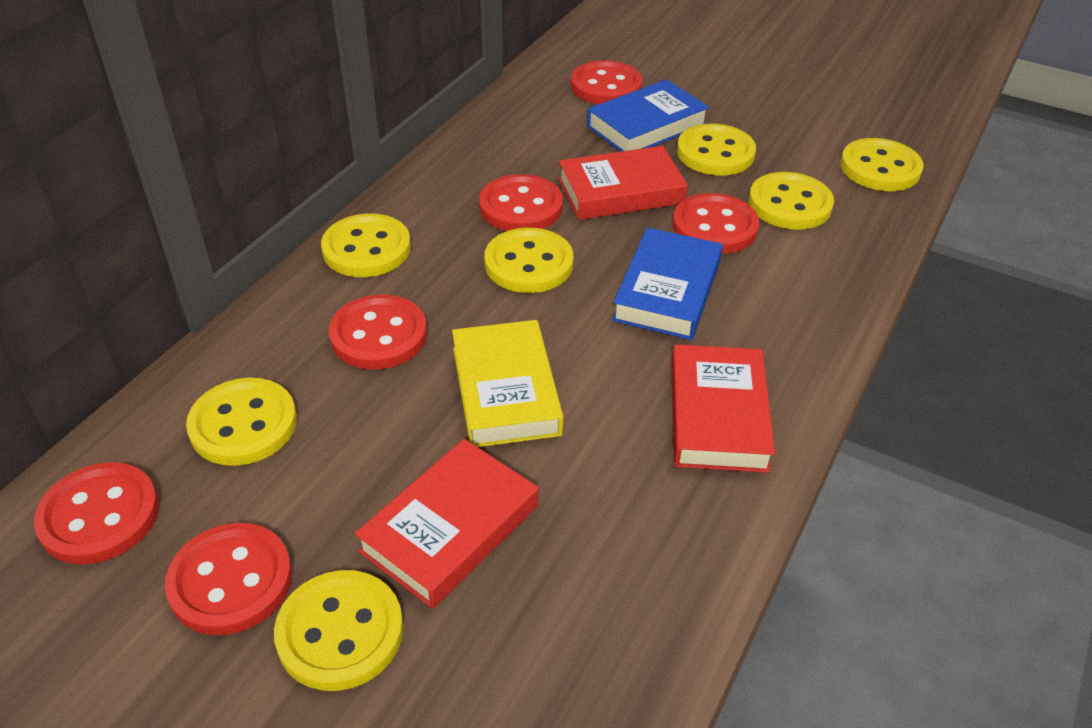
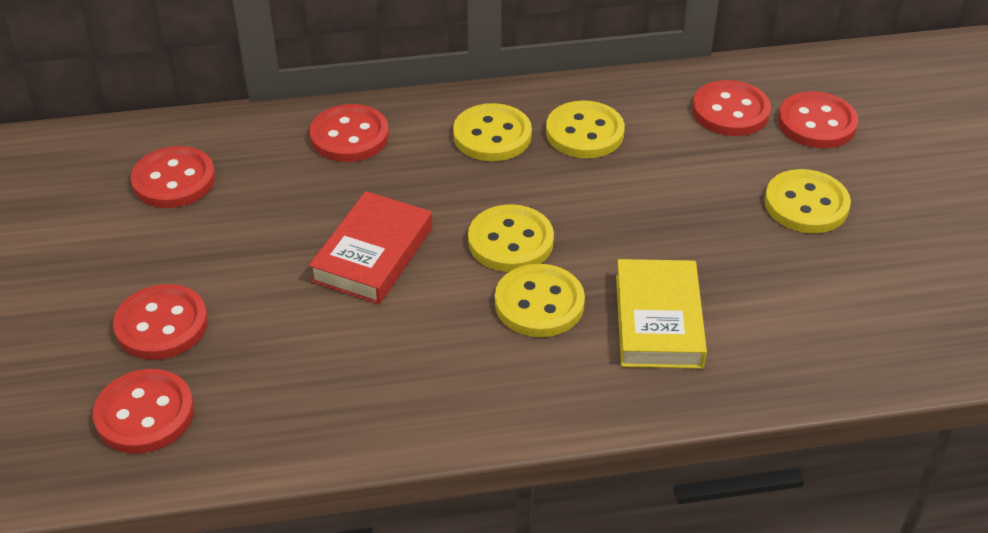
blue book: 2 -> 0
red book: 3 -> 1
yellow button: 7 -> 5

